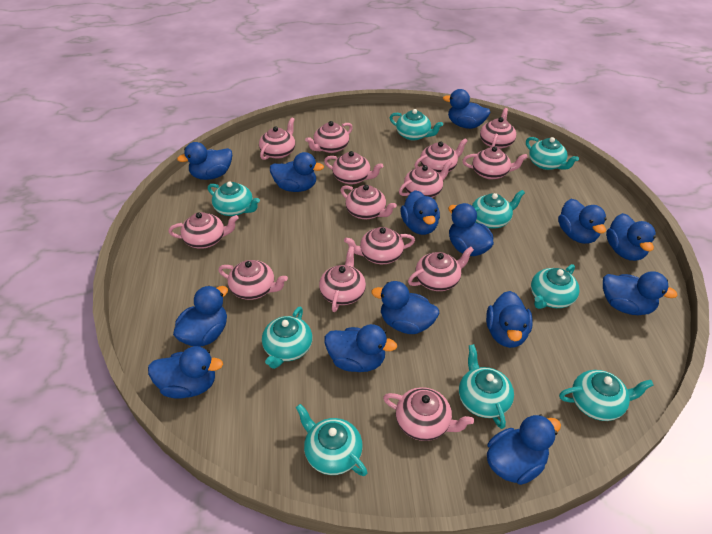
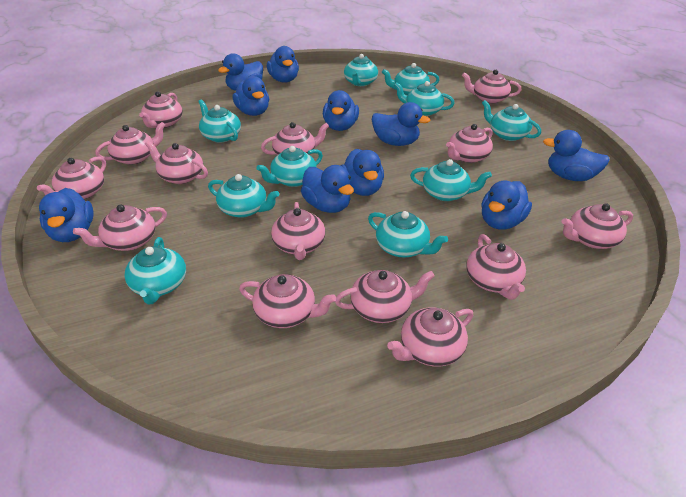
blue duck: 14 -> 10
turquoise teapot: 9 -> 10

